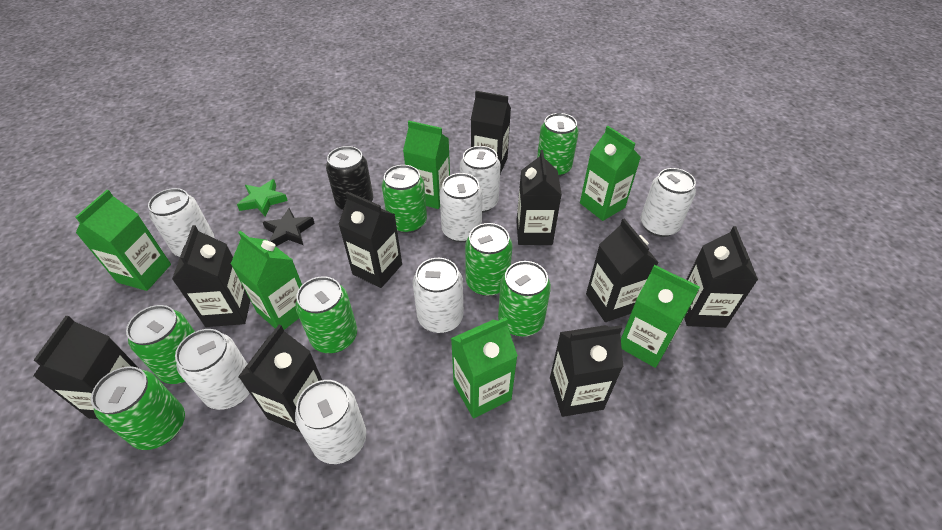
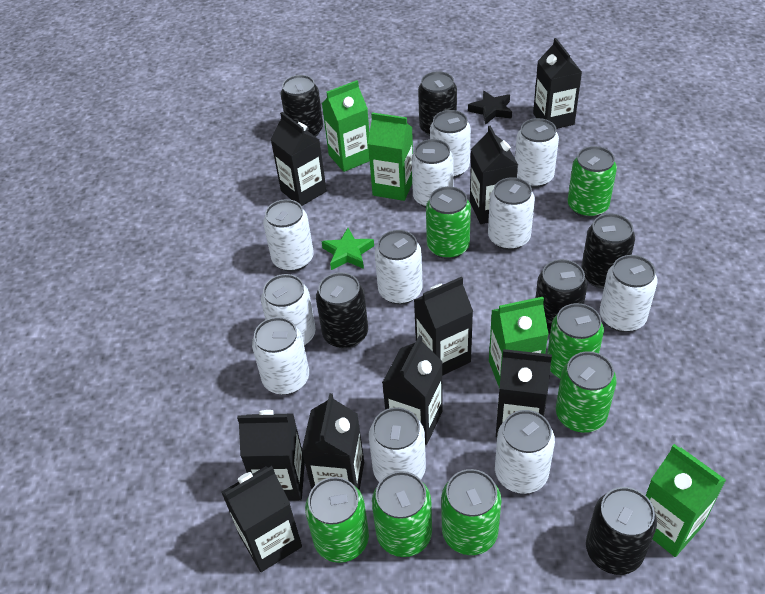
black can: 1 -> 6
green carton: 6 -> 4
white can: 7 -> 11

